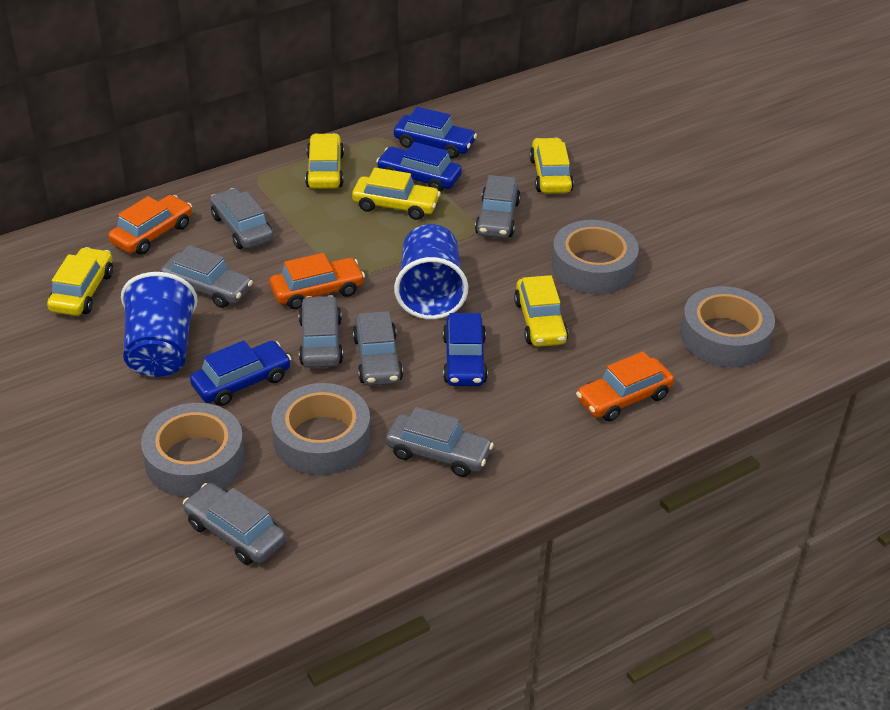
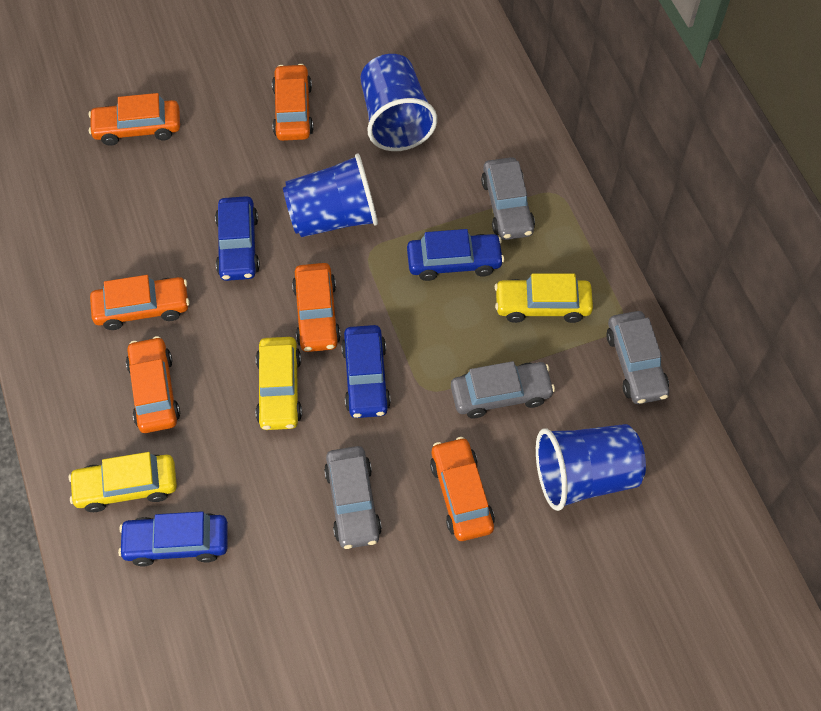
blue cup: 2 -> 3
grey car: 7 -> 4
grey tape: 4 -> 0
orange car: 3 -> 6
yellow car: 5 -> 3

